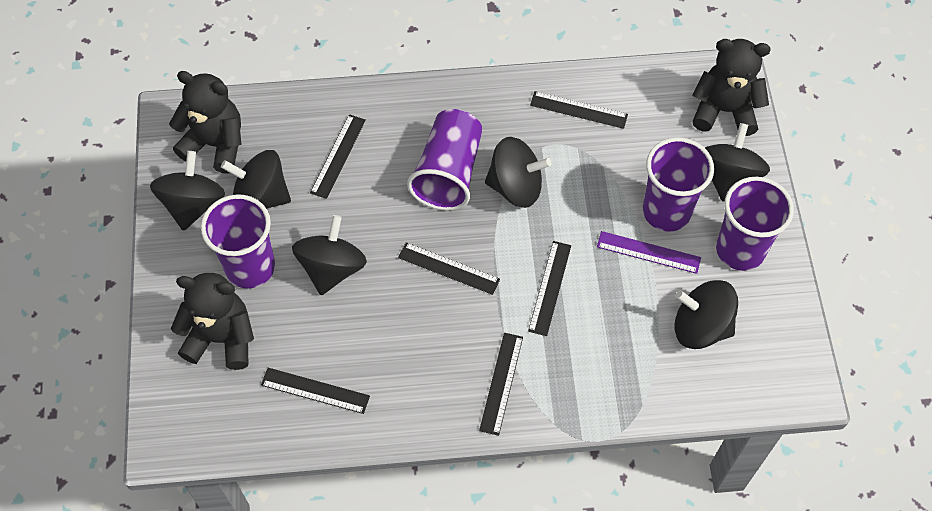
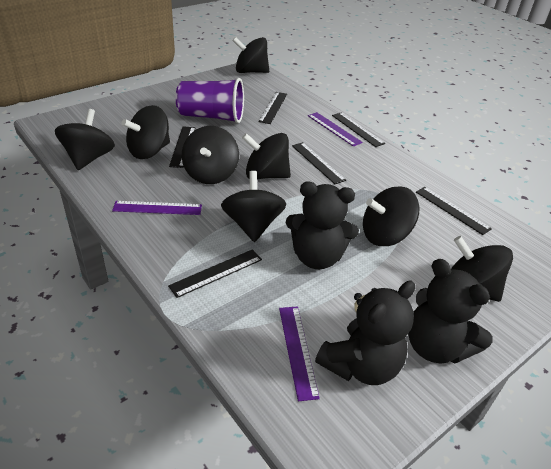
black spinning top: 6 -> 8
purple cup: 4 -> 1
purple ruler: 1 -> 3

